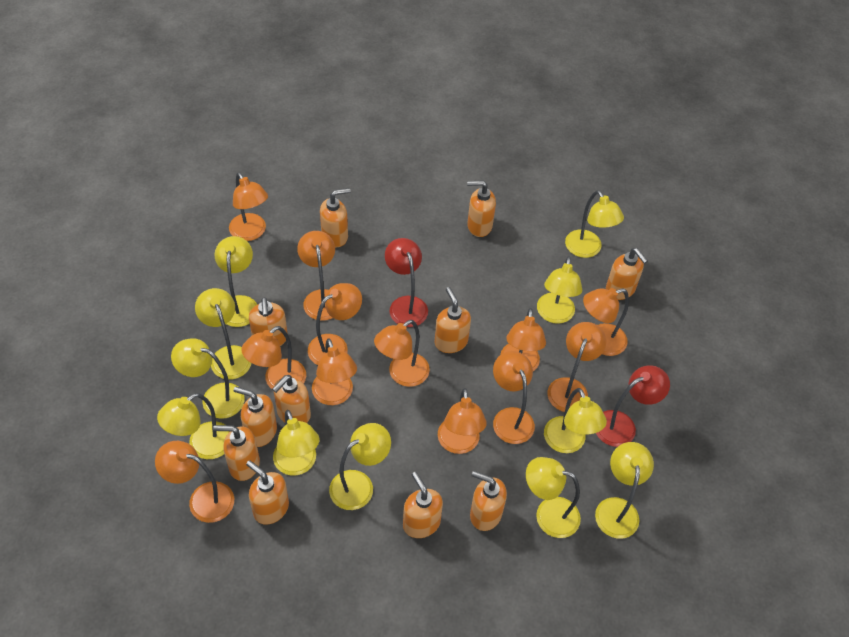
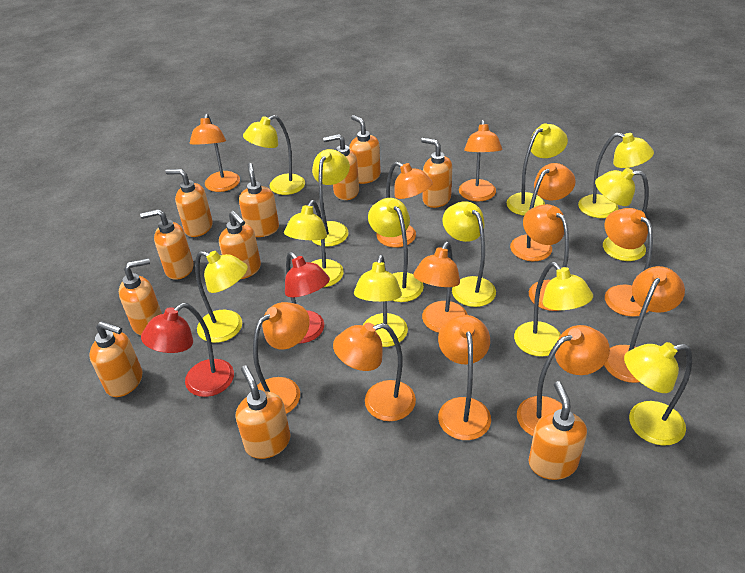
yellow lamp: 11 -> 12

